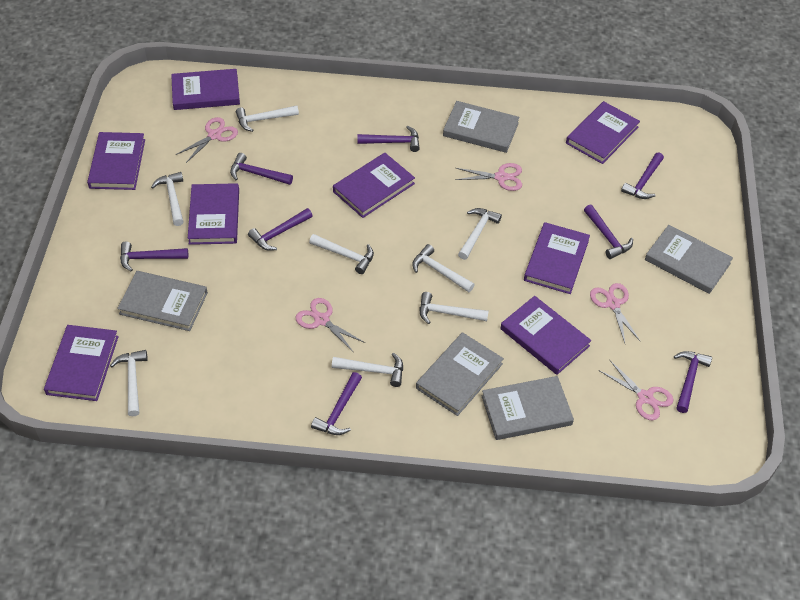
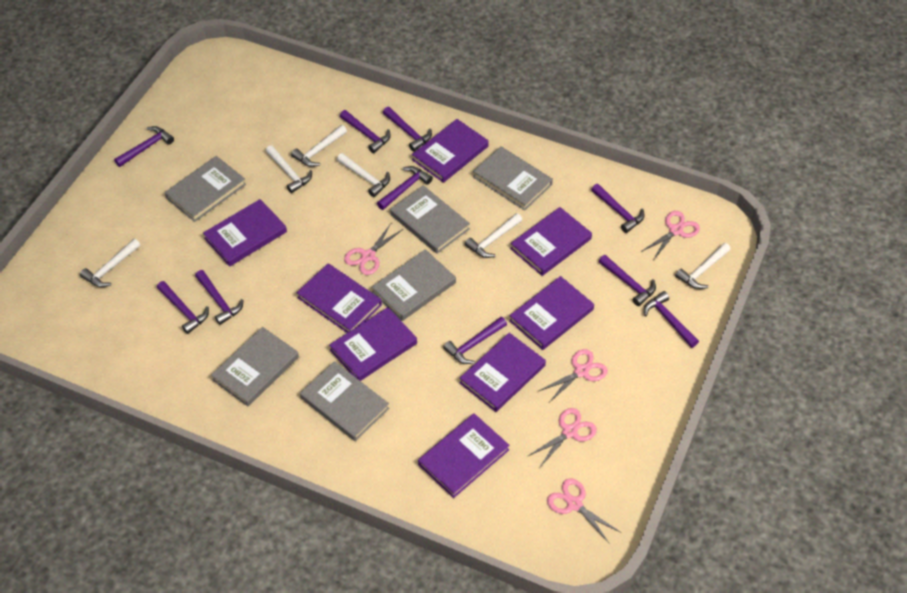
grey book: 5 -> 6
purple hammer: 8 -> 10
white hammer: 8 -> 6

